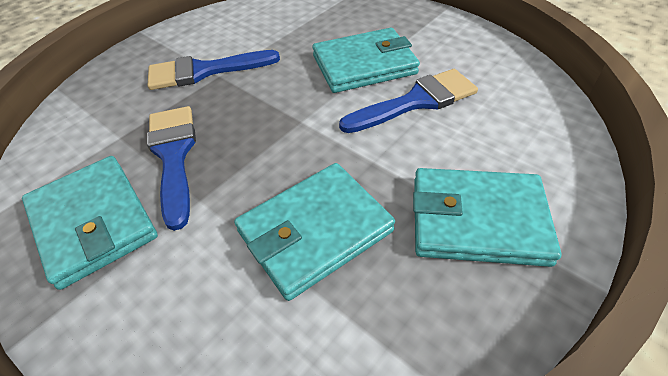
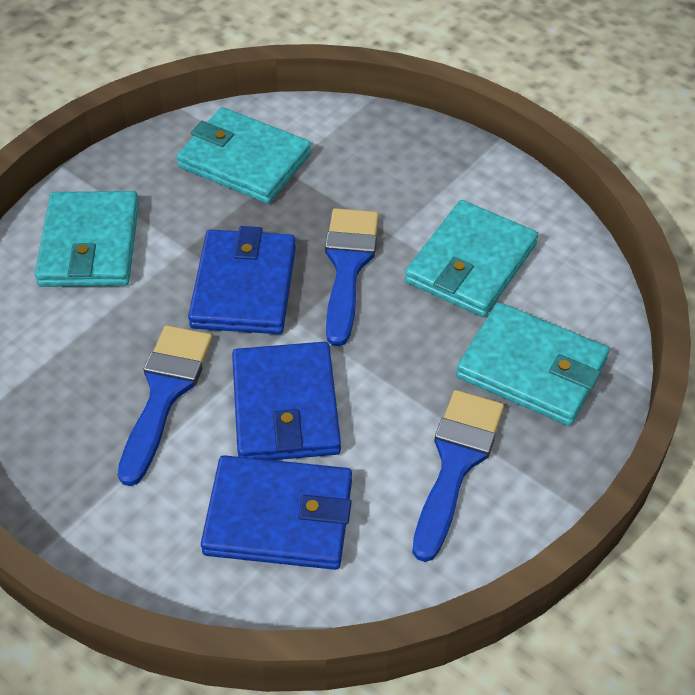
blue wallet: 0 -> 3

